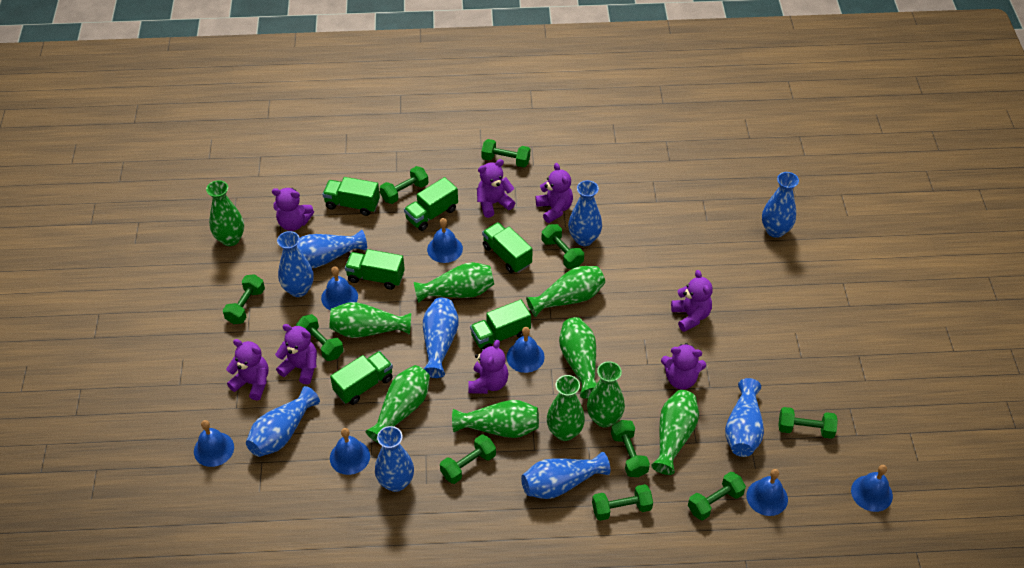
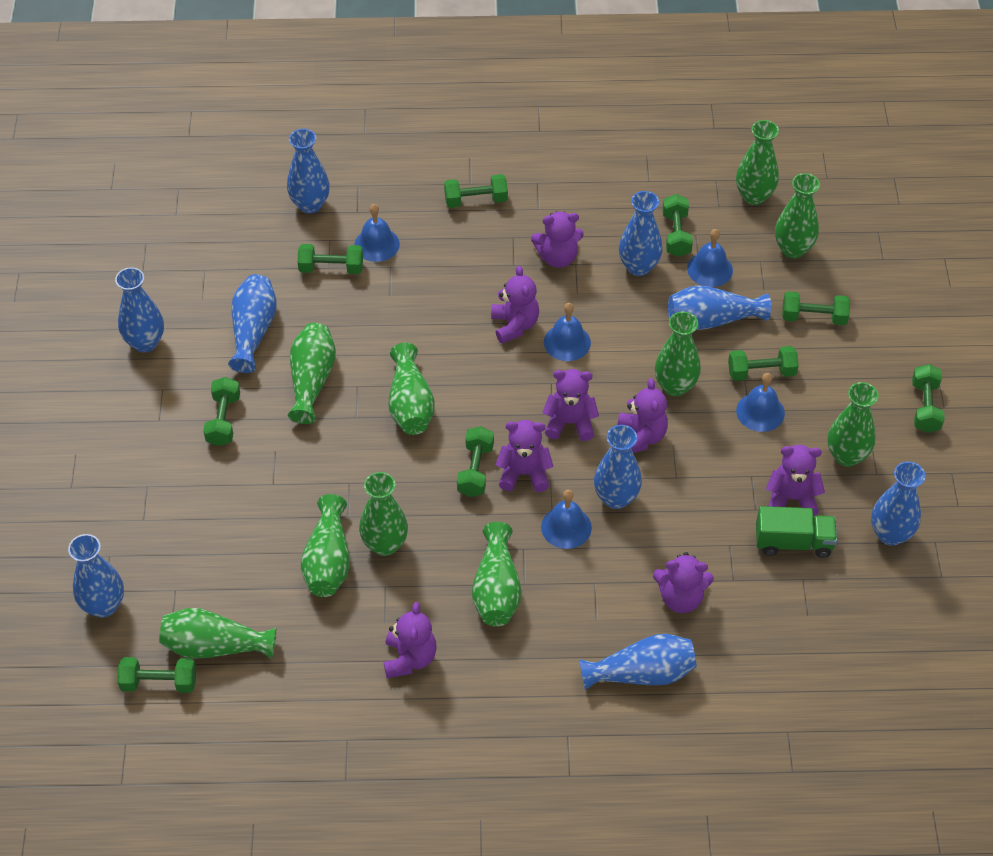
blue bell: 7 -> 5
green dumbbell: 10 -> 9
green truck: 6 -> 1

